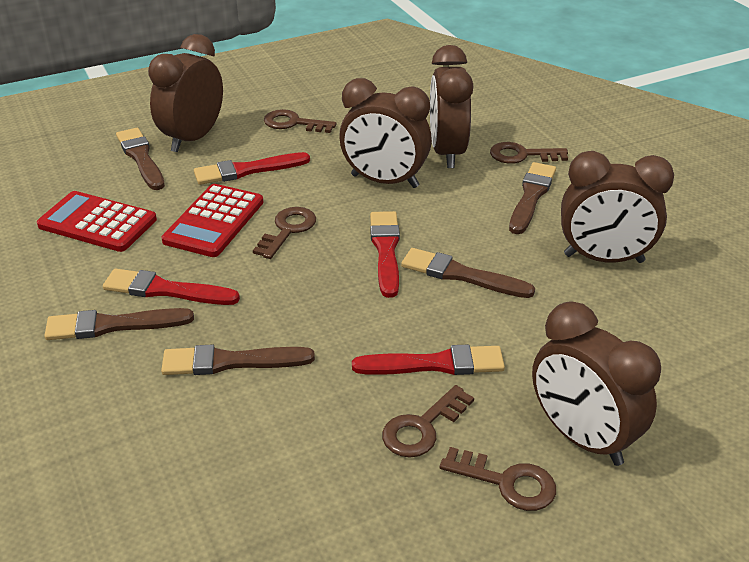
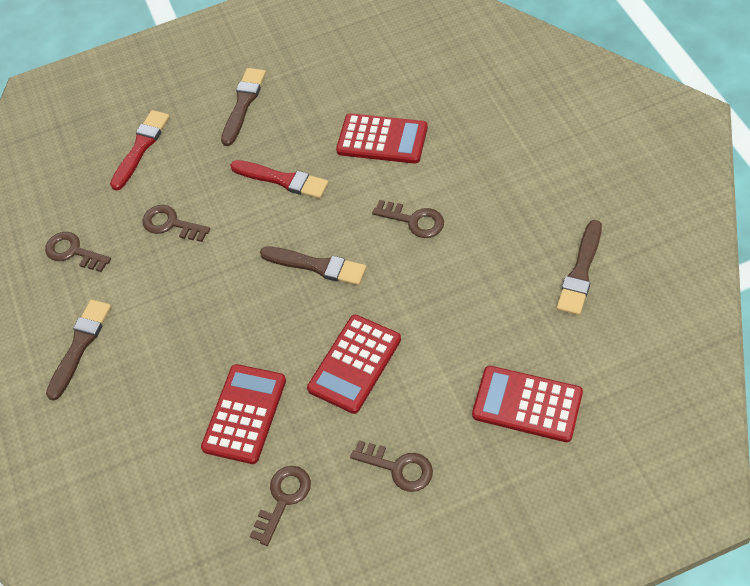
brown brush: 5 -> 4
brown clock: 5 -> 0
red brush: 4 -> 2
red calculator: 2 -> 4

